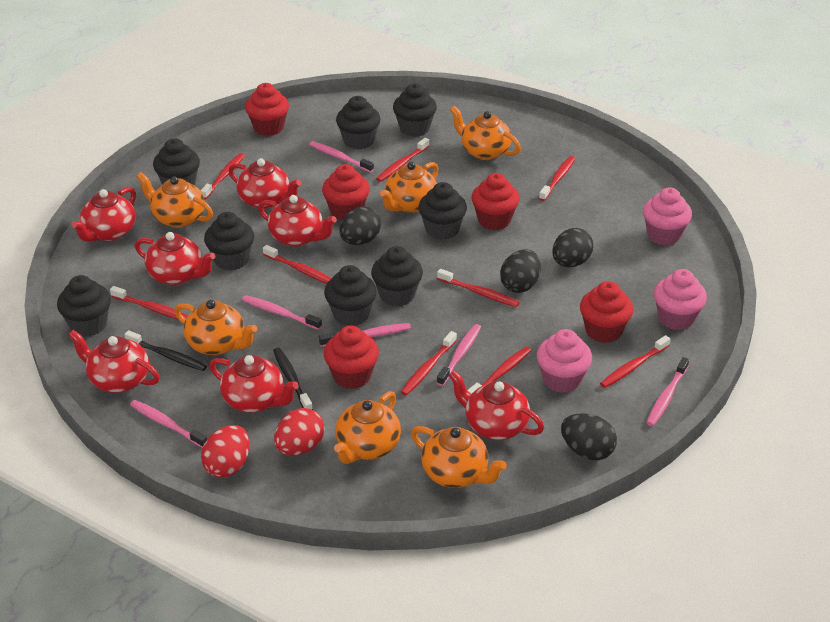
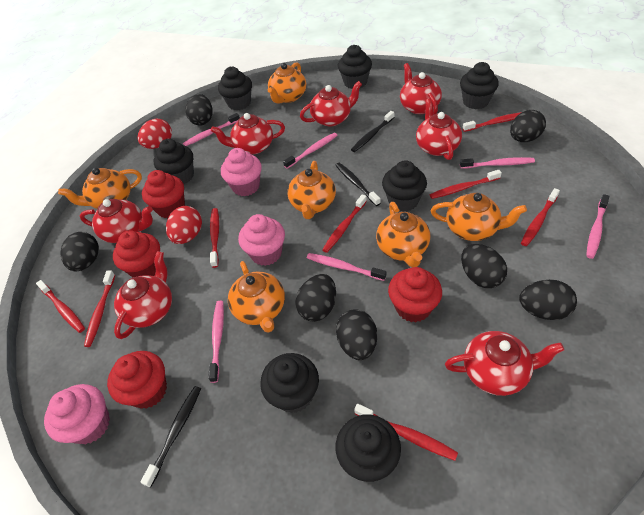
black cupcake: 8 -> 7
black egg: 4 -> 7
black toothbrush: 2 -> 3
red cupcake: 5 -> 4
red toothbrush: 9 -> 8

